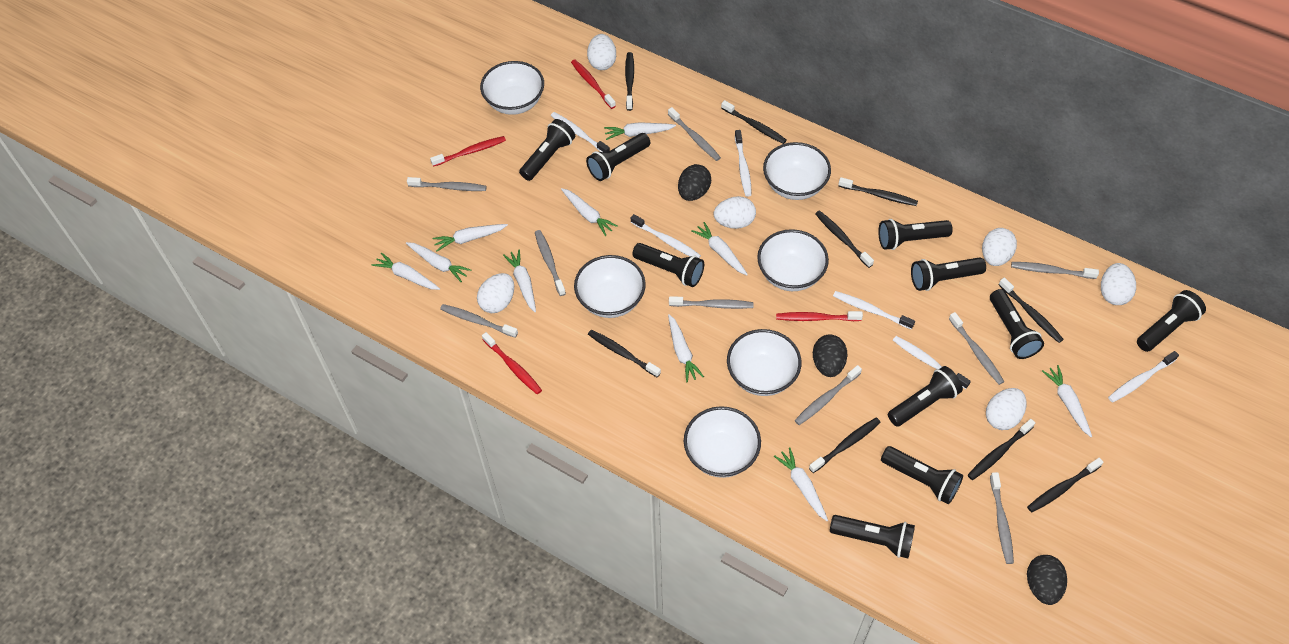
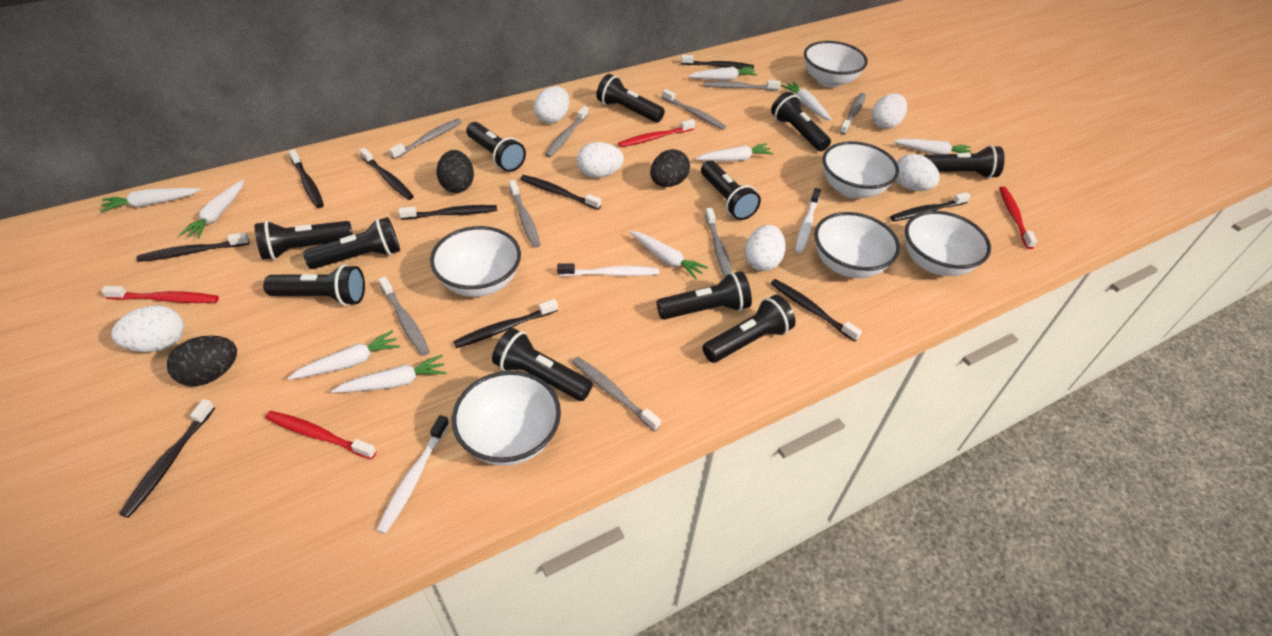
black flashlight: 10 -> 11
black toothbrush: 9 -> 10
white carrot: 10 -> 9
white toothbrush: 6 -> 3

